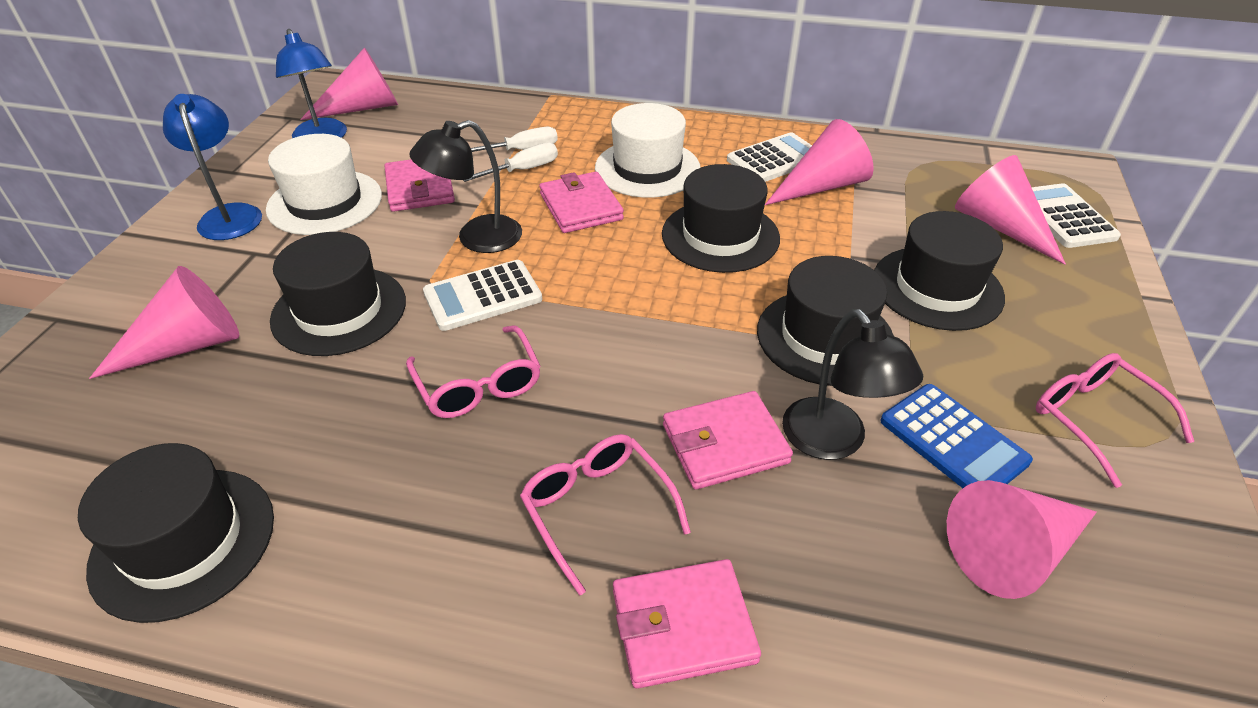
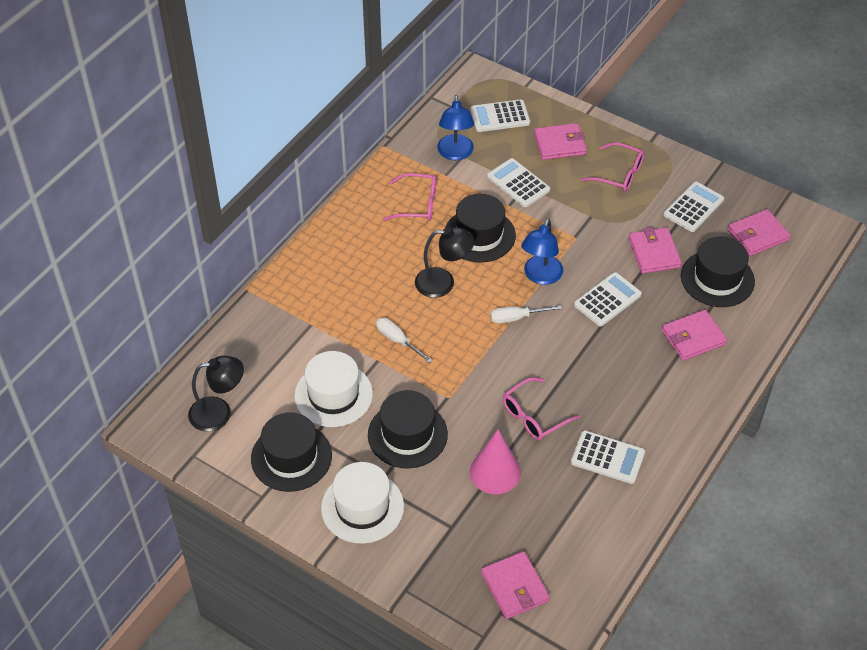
black hat: 5 -> 4
blue calculator: 1 -> 0
pink cone: 5 -> 1
pink wallet: 4 -> 5
white calculator: 3 -> 5

